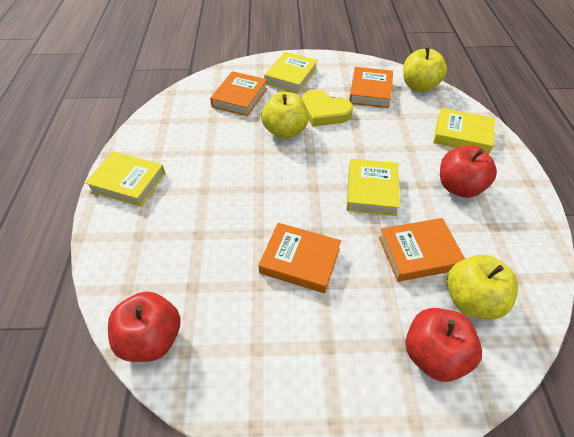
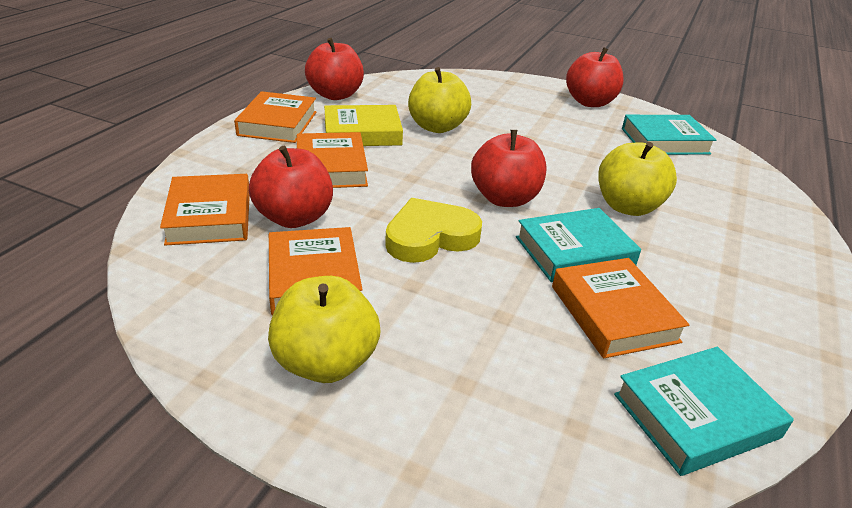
orange book: 4 -> 5
red apple: 3 -> 4
turquoise book: 0 -> 3
yellow book: 4 -> 1

